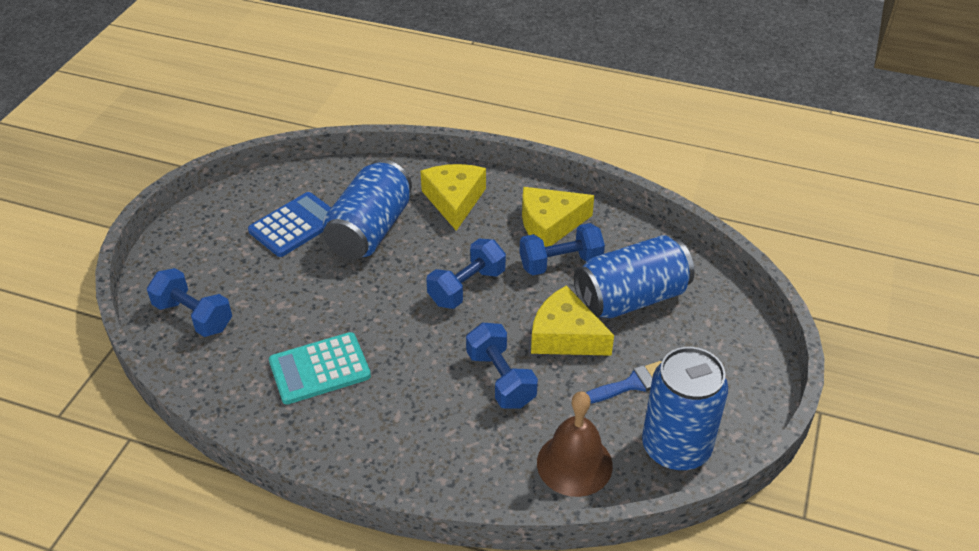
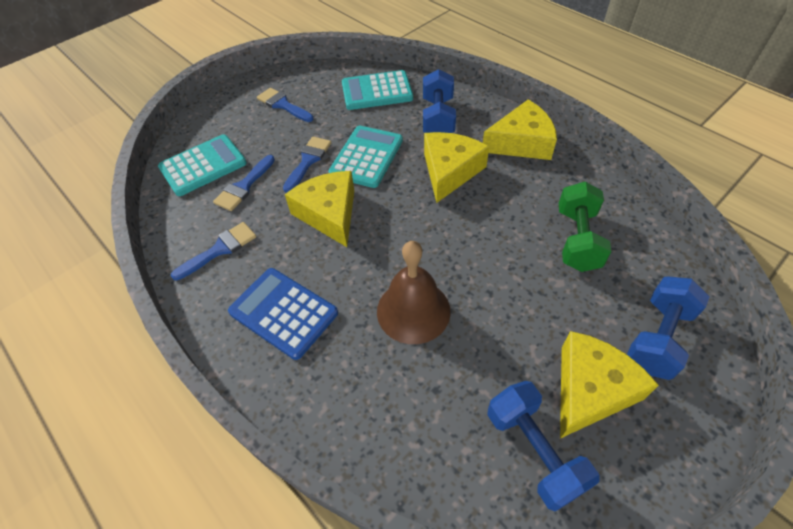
blue brush: 1 -> 4
blue can: 3 -> 0
blue dumbbell: 4 -> 3
green dumbbell: 0 -> 1
turquoise calculator: 1 -> 3
yellow cheese: 3 -> 4

